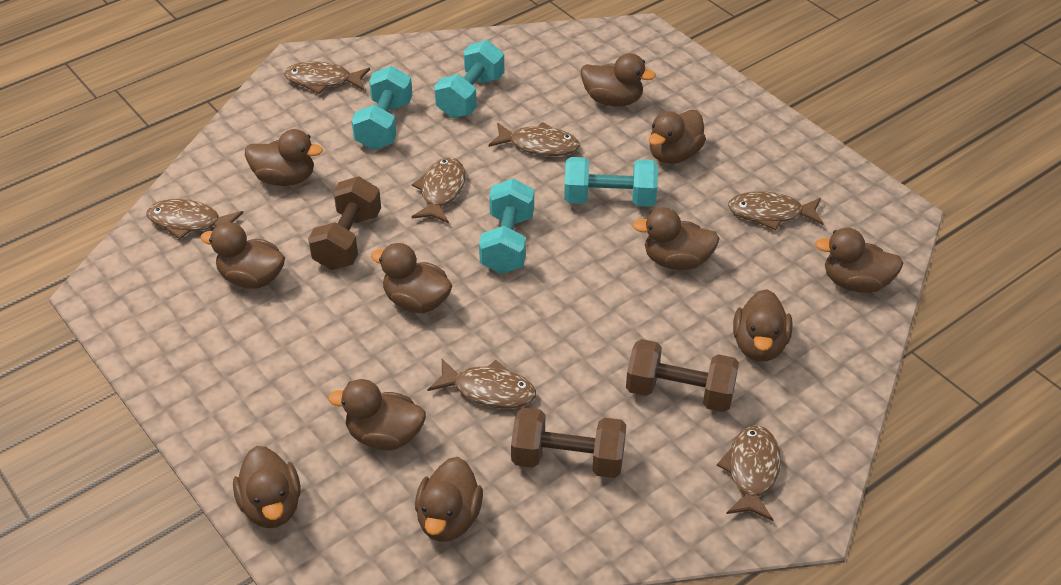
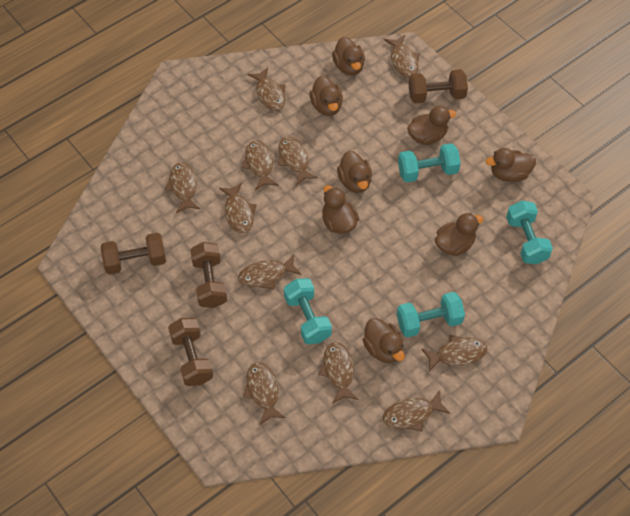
brown duck: 11 -> 8
brown dumbbell: 3 -> 4
brown fish: 7 -> 11

